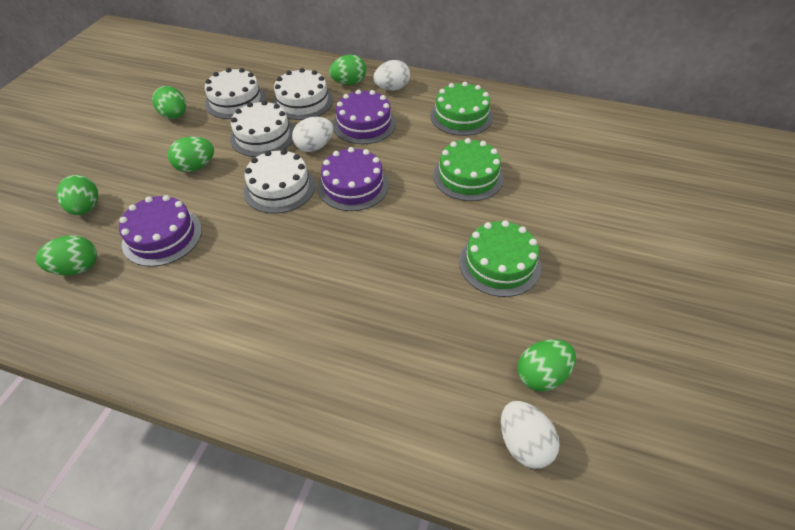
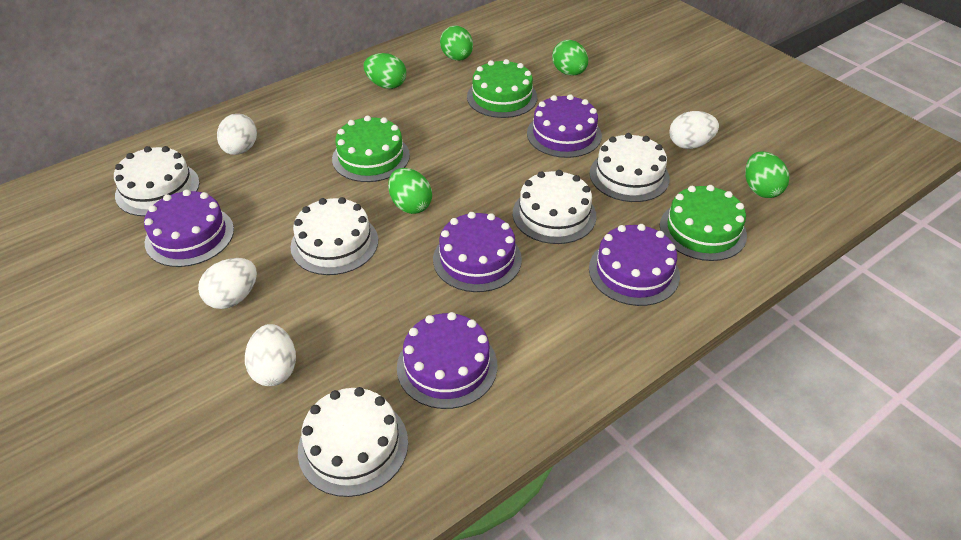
green egg: 6 -> 5
purple cake: 3 -> 5
white cake: 4 -> 5
white egg: 3 -> 4

